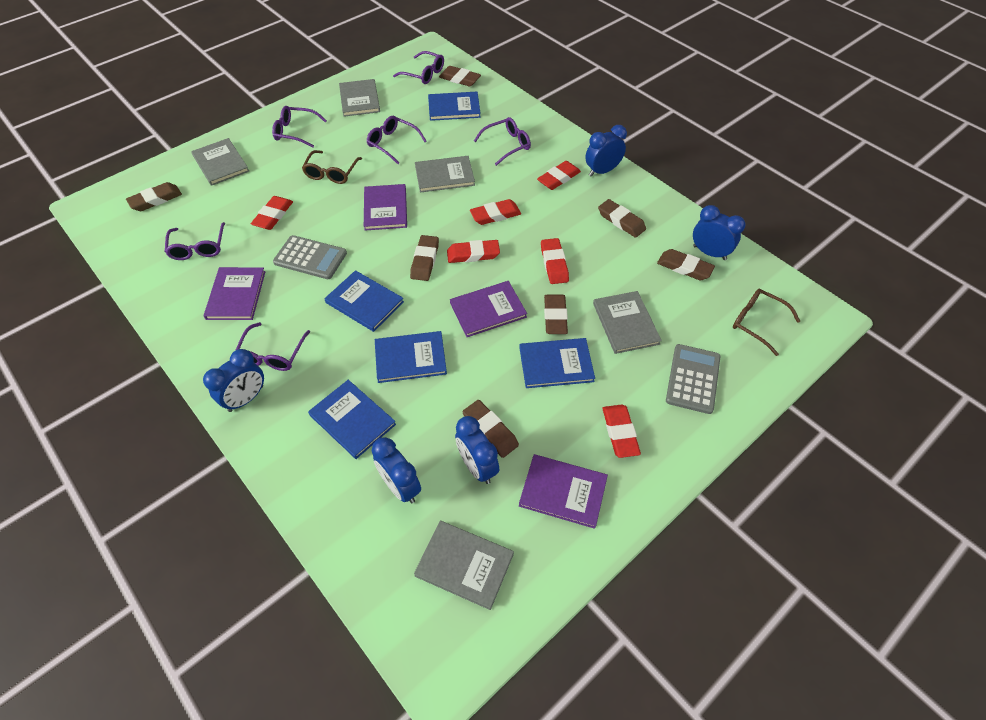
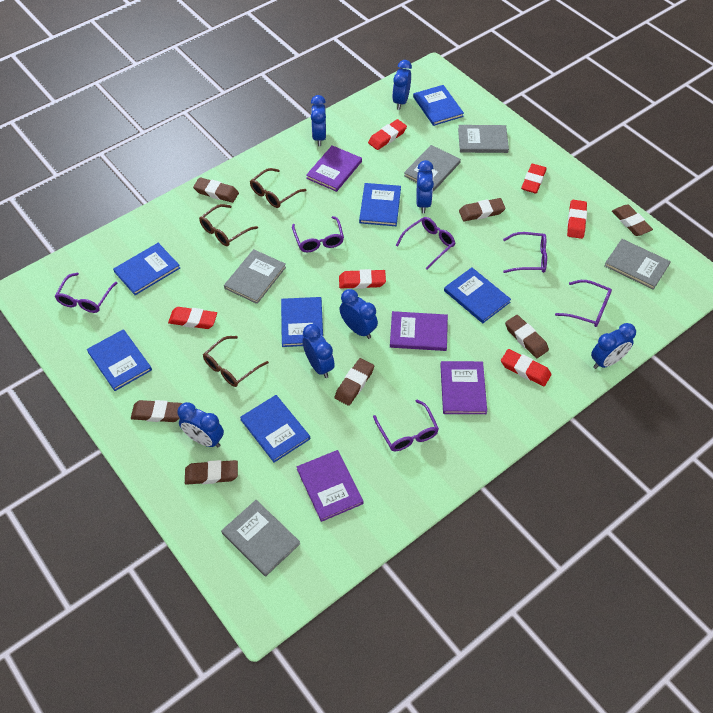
blue book: 5 -> 7
blue clock: 5 -> 7
brown glasses: 2 -> 3
grey calculator: 2 -> 0

